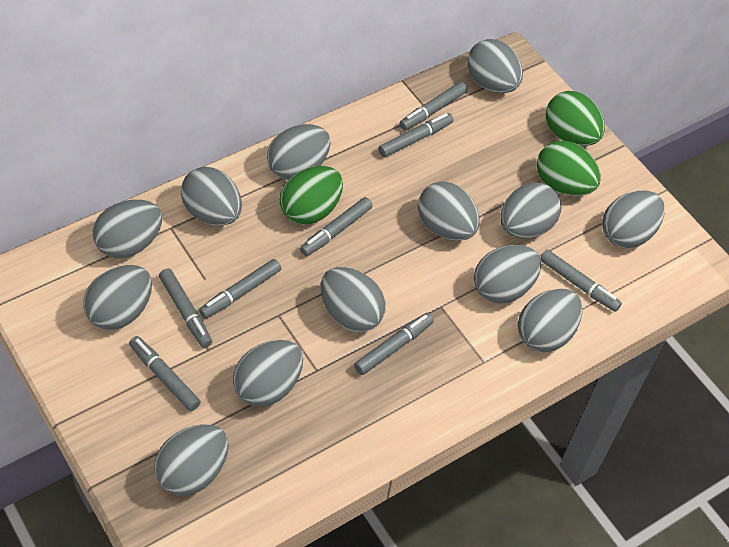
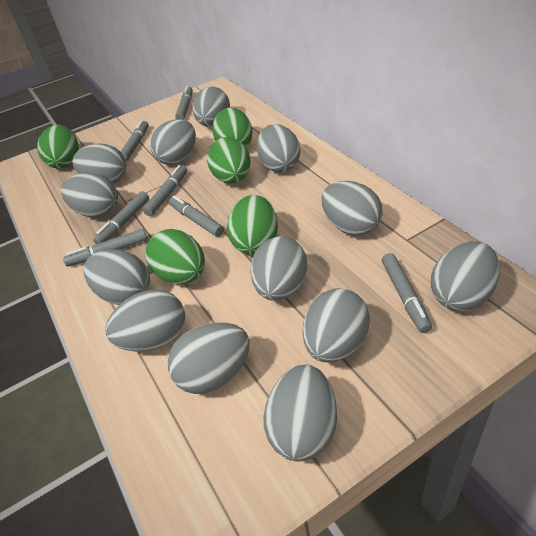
green egg: 3 -> 5
grey marker: 8 -> 7

